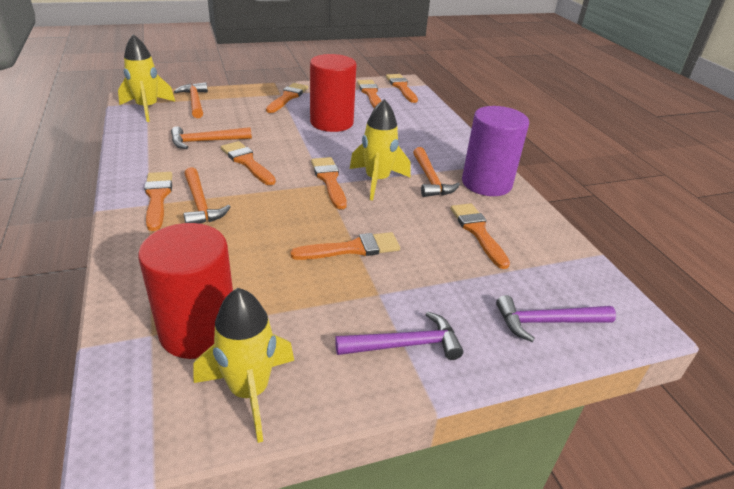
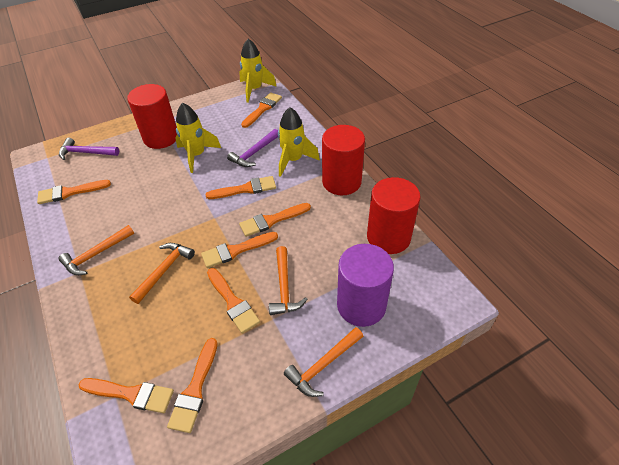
red cylinder: 2 -> 3

